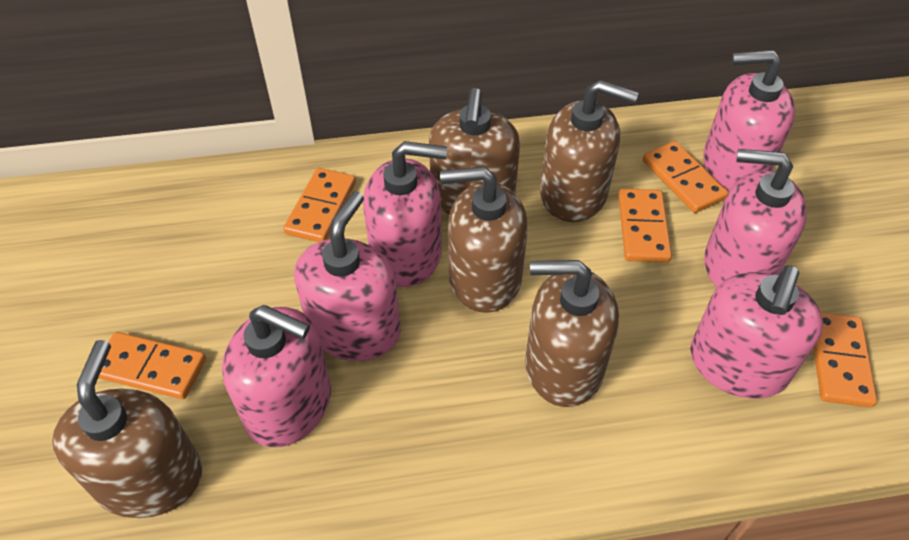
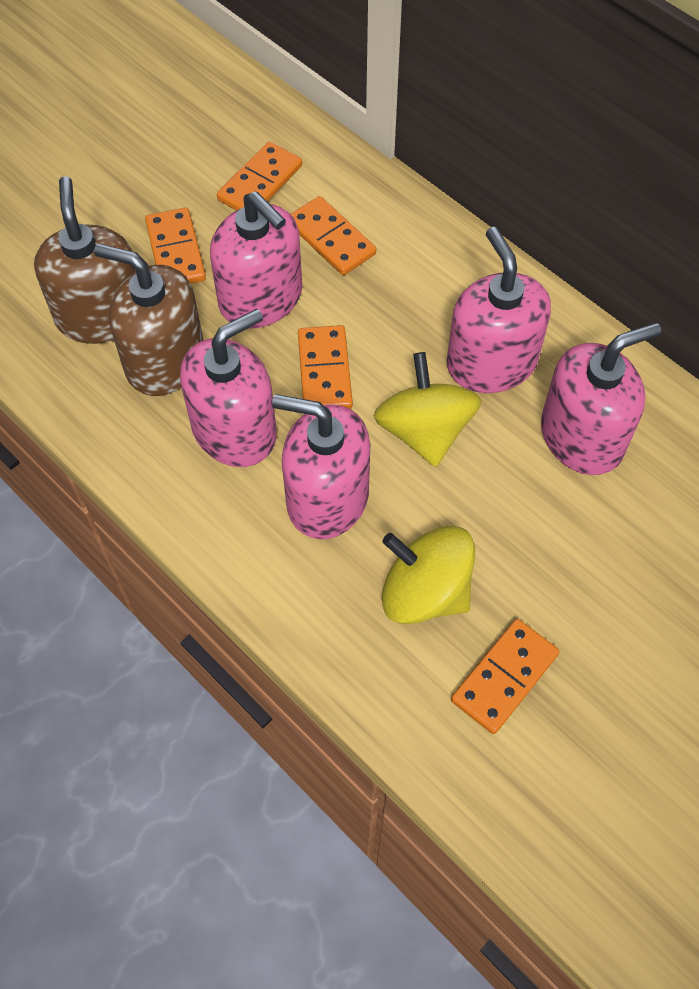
brown soap dispenser: 5 -> 2
pink soap dispenser: 6 -> 5
yellow spinning top: 0 -> 2

